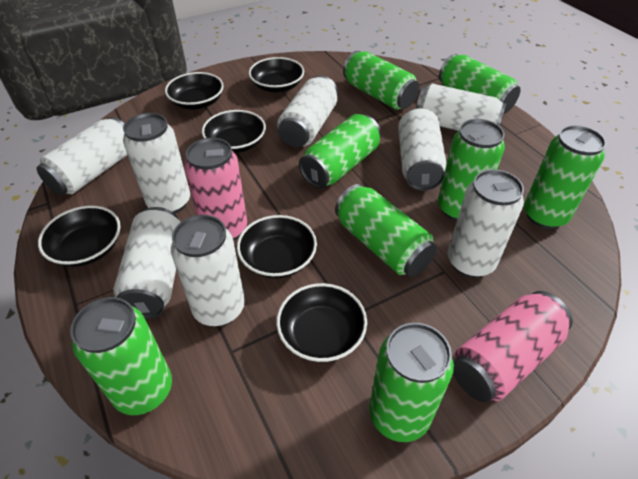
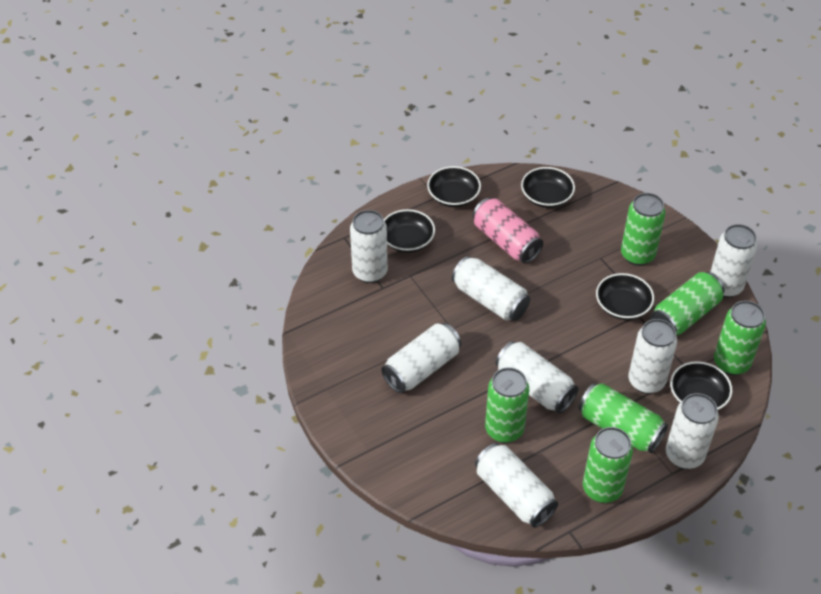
black bowl: 6 -> 5
green can: 8 -> 6
pink can: 2 -> 1

